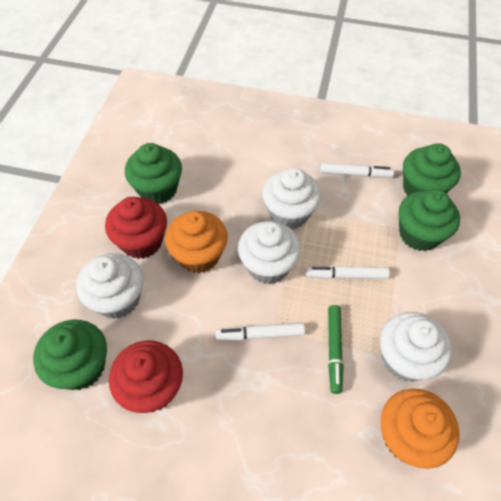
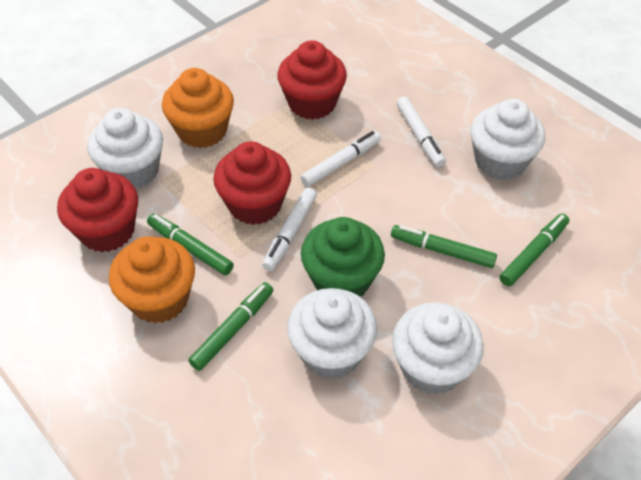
green cupcake: 4 -> 1
green marker: 1 -> 4
red cupcake: 2 -> 3

